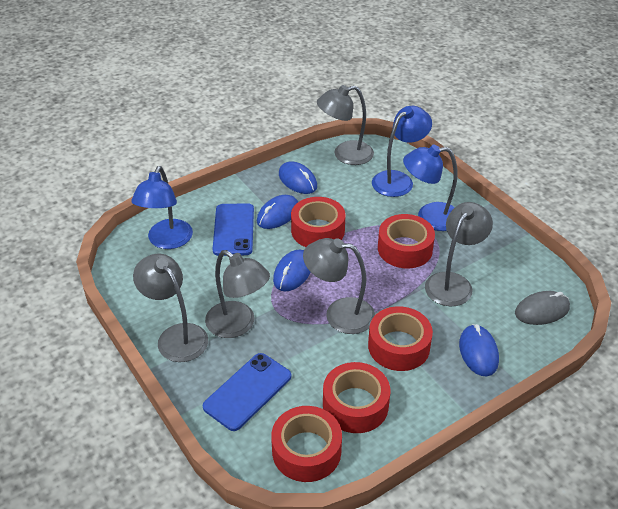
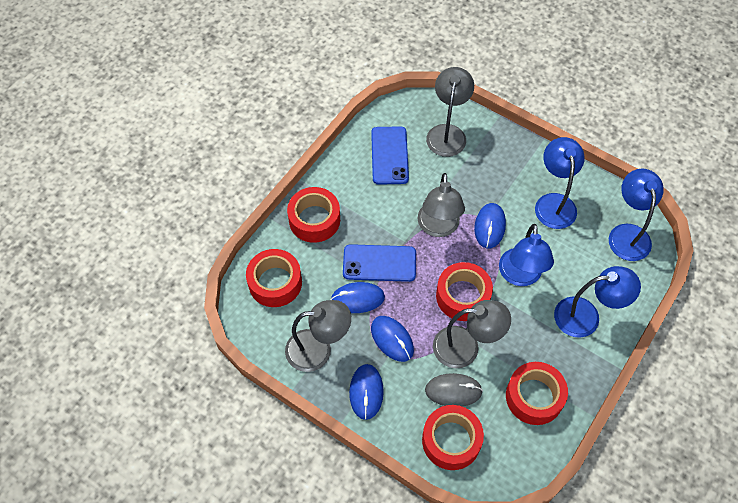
blue lamp: 3 -> 4
grey lamp: 5 -> 4

